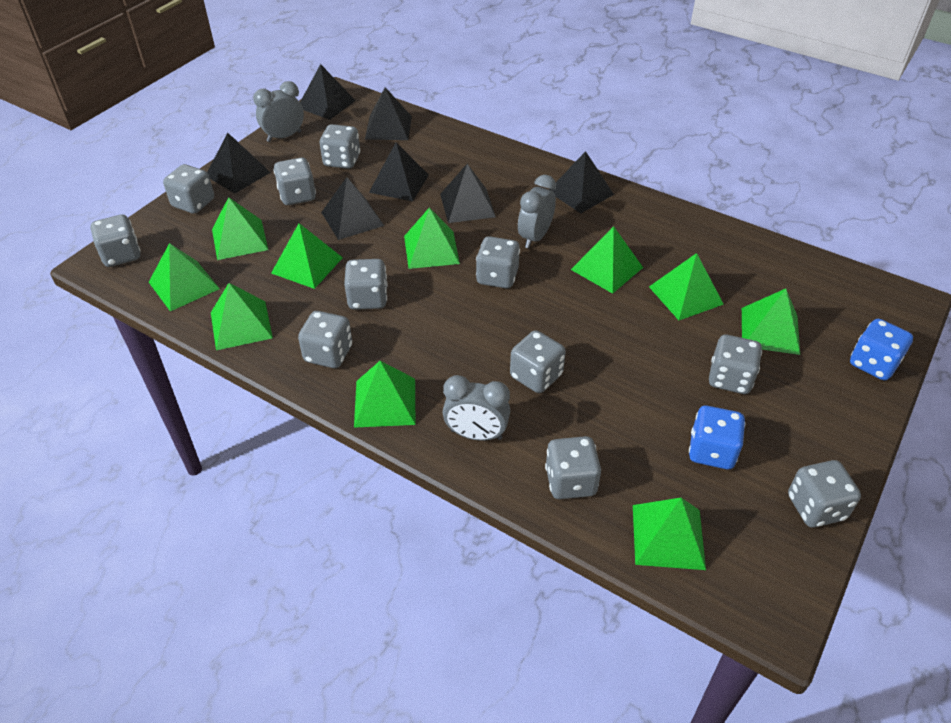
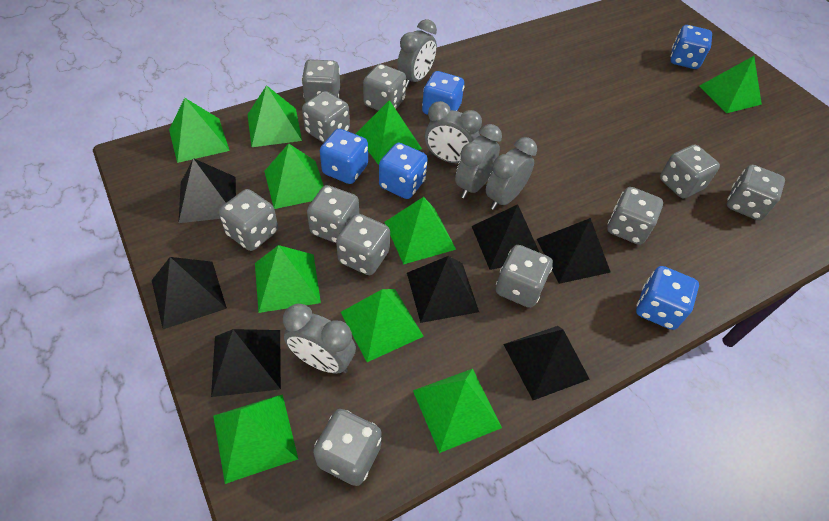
blue dice: 2 -> 5
grey clock: 3 -> 5

